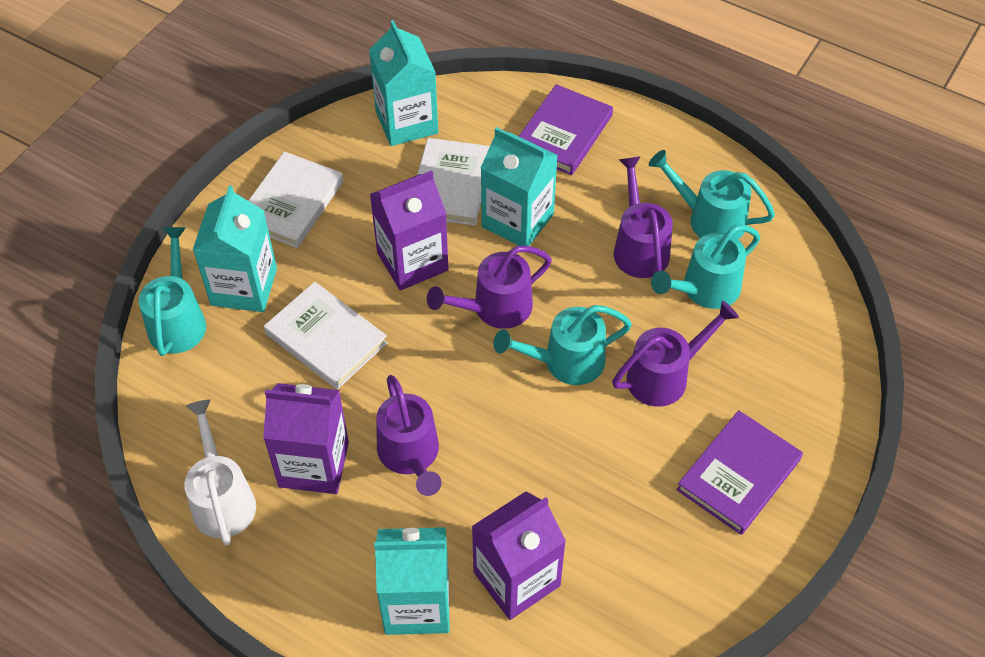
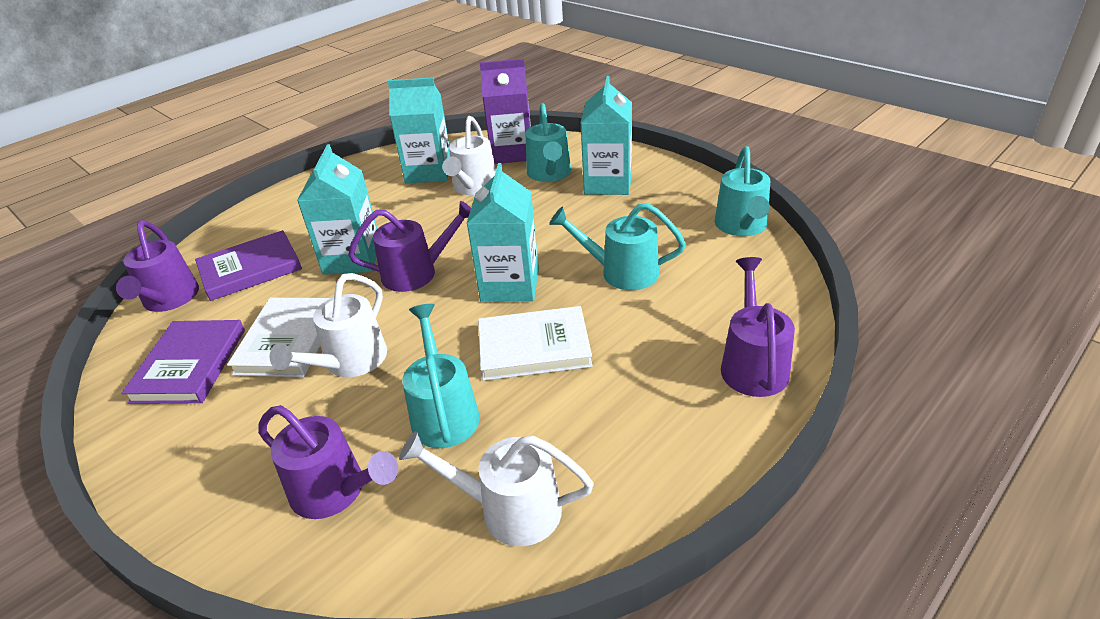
purple carton: 3 -> 1
white book: 3 -> 2
white watering can: 1 -> 3

